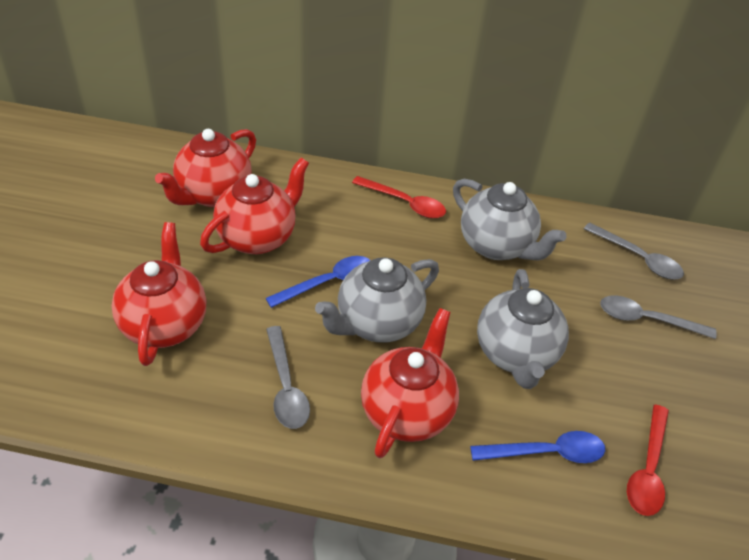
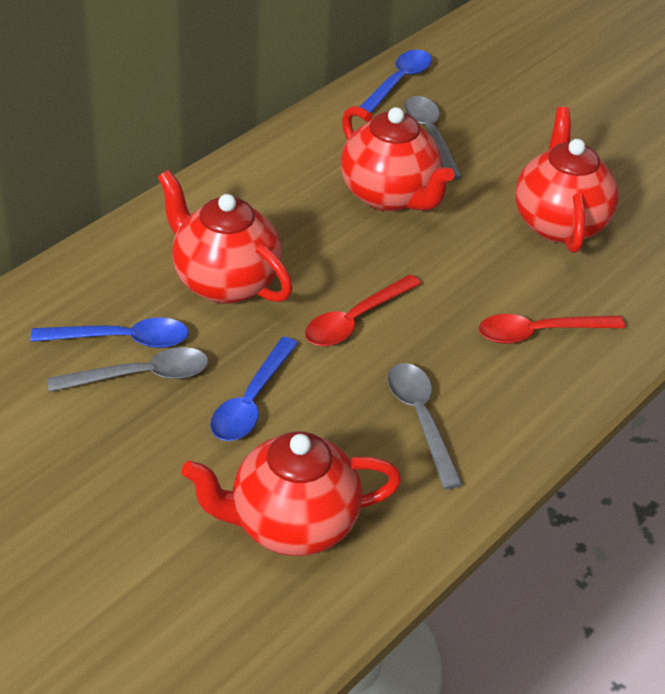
blue spoon: 2 -> 3
grey teapot: 3 -> 0

